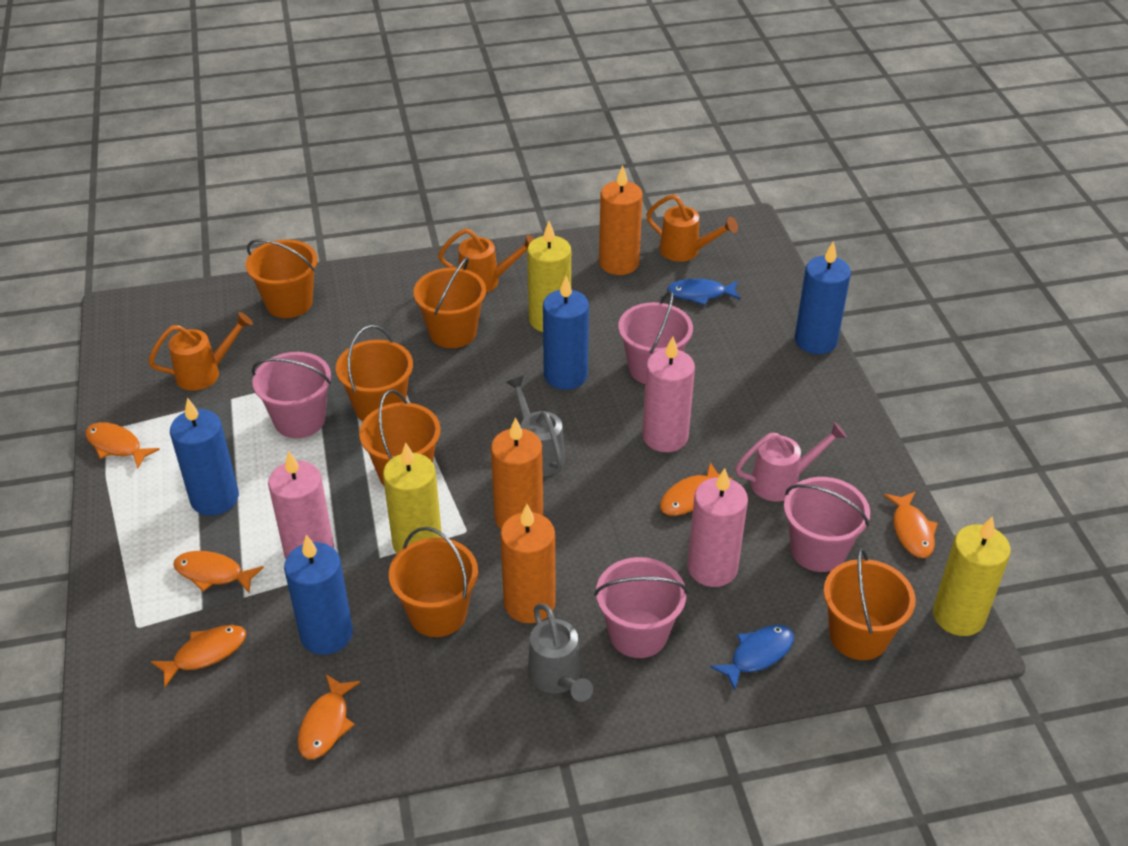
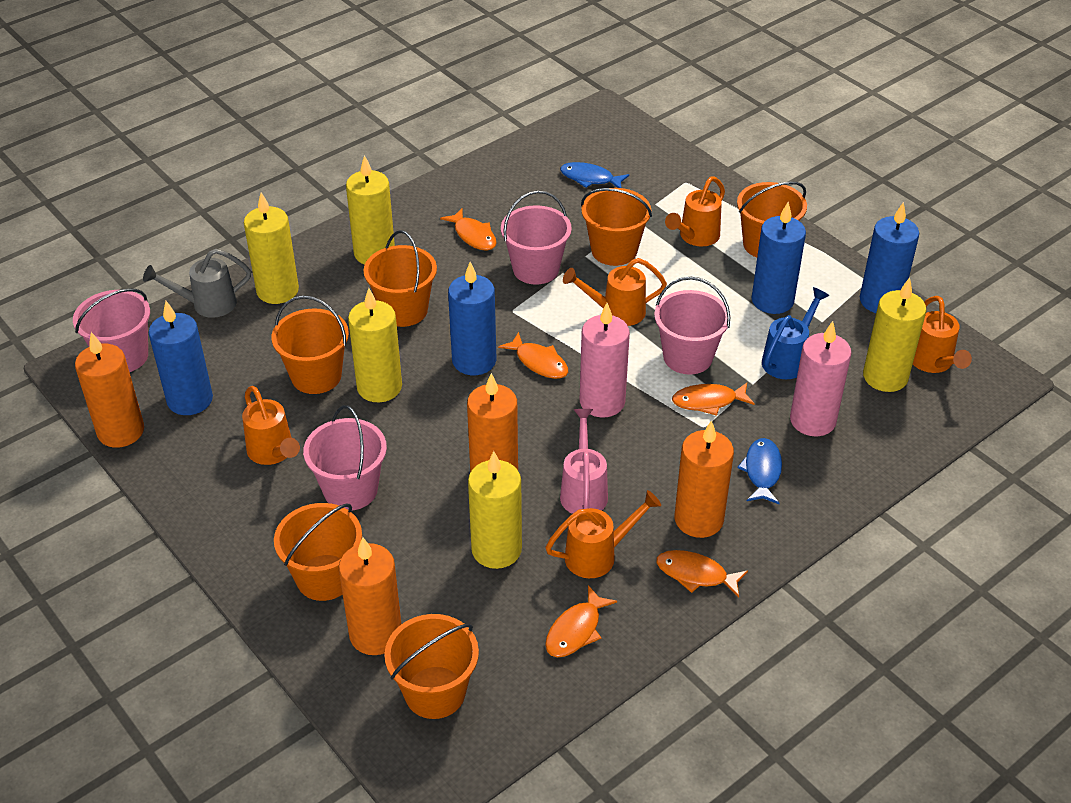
blue watering can: 0 -> 1
grey watering can: 2 -> 1
orange candle: 3 -> 4
orange fish: 6 -> 5
orange watering can: 3 -> 5
pink candle: 3 -> 2
yellow candle: 3 -> 5

